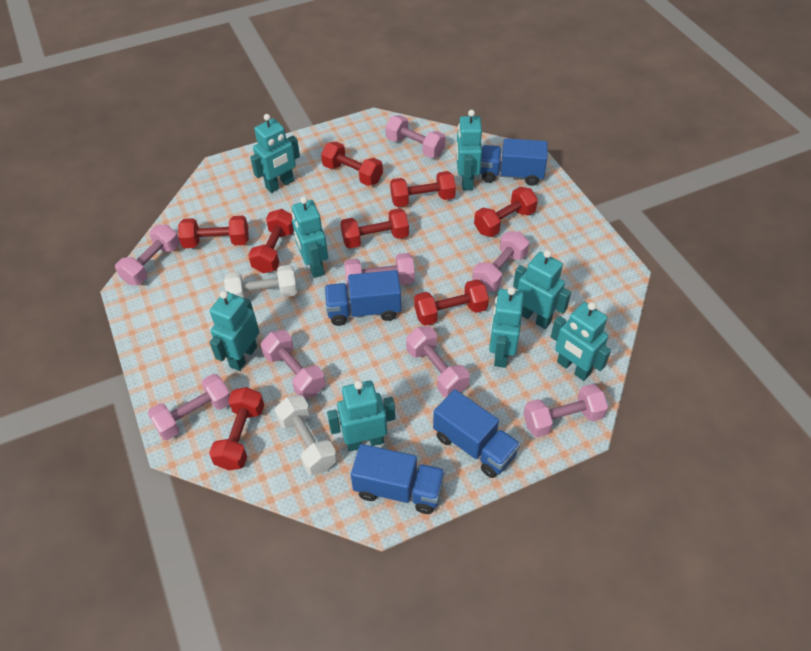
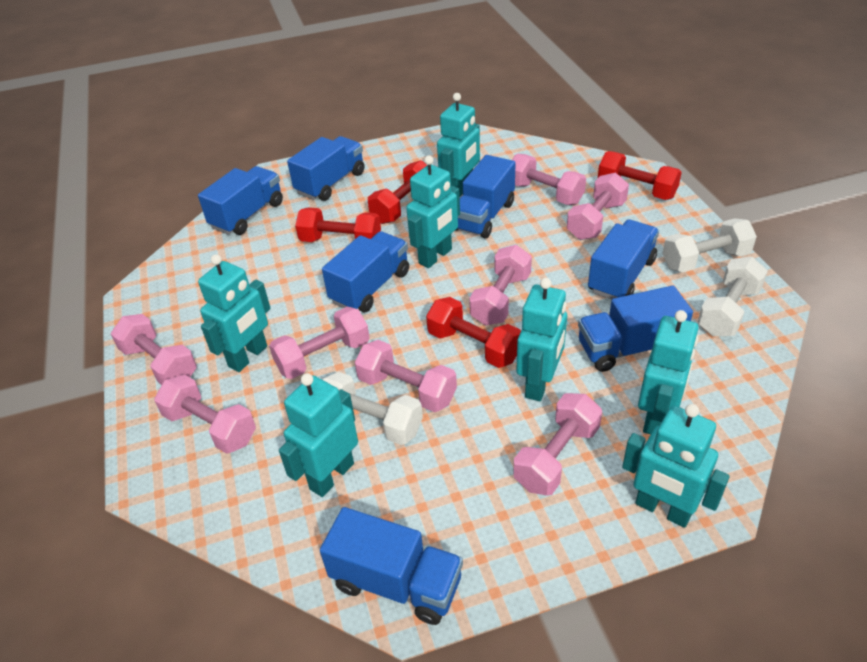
blue truck: 4 -> 7
red dumbbell: 8 -> 4
turquoise robot: 8 -> 7
white dumbbell: 2 -> 3

